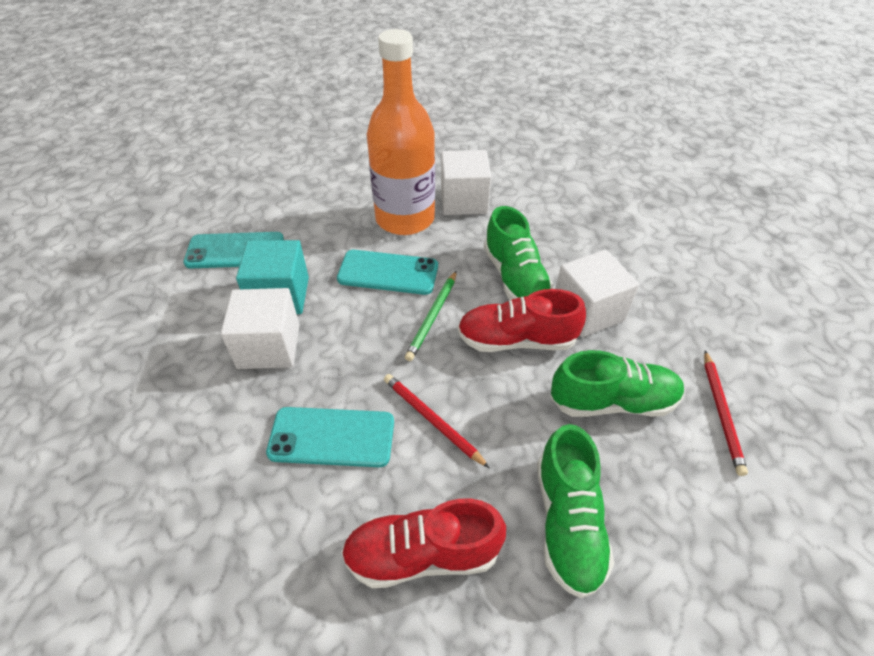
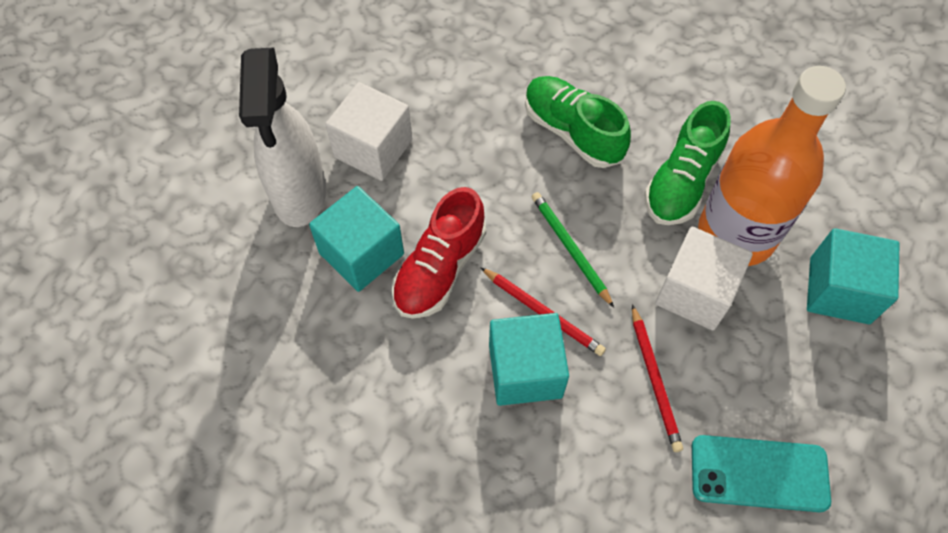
green shoe: 3 -> 2
red shoe: 2 -> 1
turquoise cube: 1 -> 3
turquoise phone: 3 -> 1
white cube: 3 -> 2
white spray bottle: 0 -> 1

